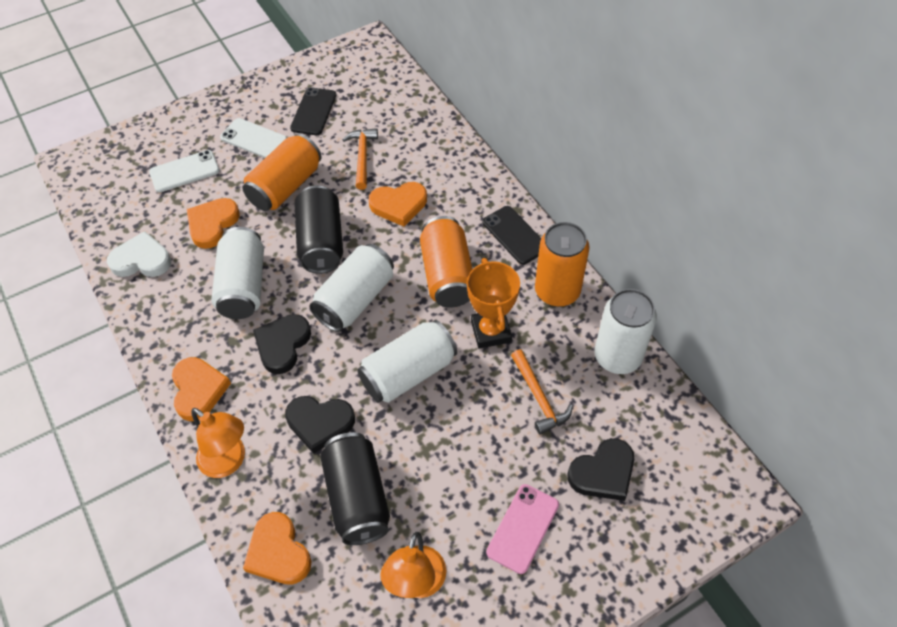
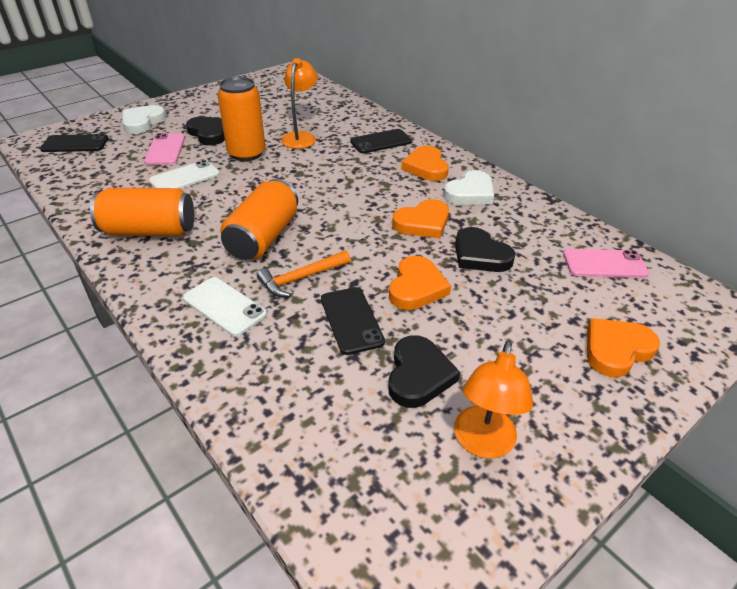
black can: 2 -> 0
black phone: 2 -> 3
orange hammer: 2 -> 1
orange trophy: 1 -> 0
pink phone: 1 -> 2
white can: 4 -> 0
white heart: 1 -> 2

